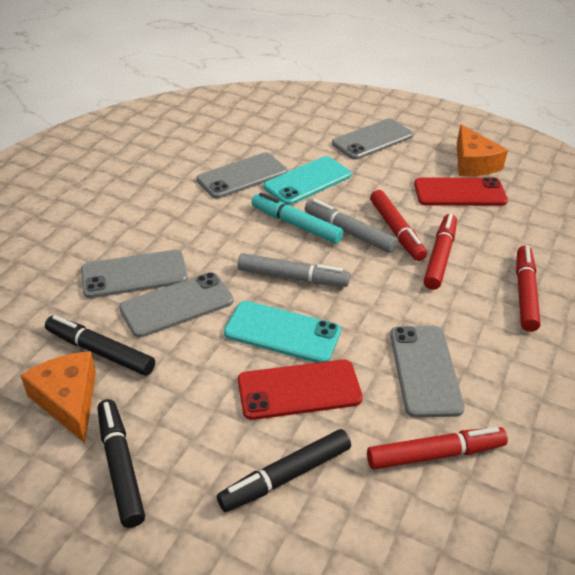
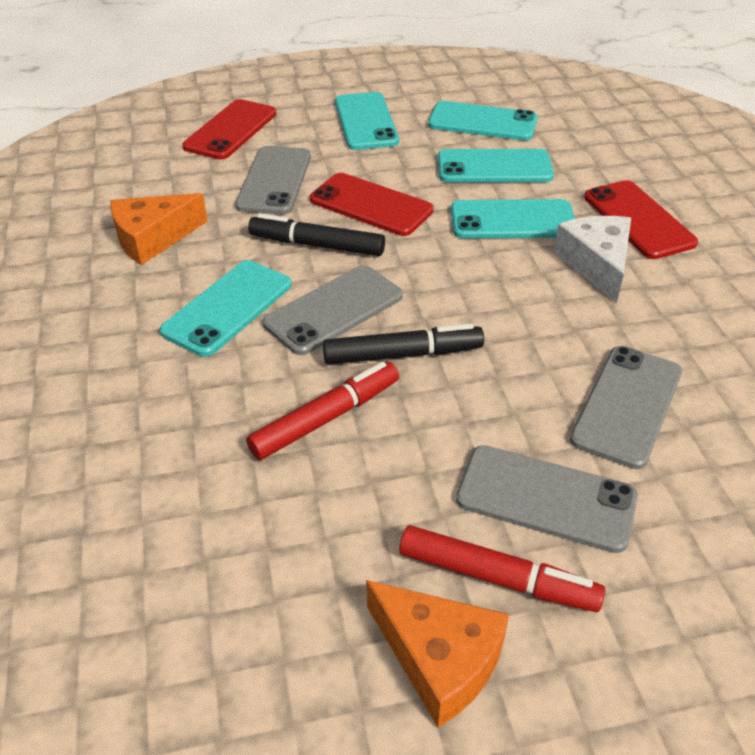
black marker: 3 -> 2
grey marker: 2 -> 0
grey phone: 5 -> 4
red marker: 4 -> 2
red phone: 2 -> 3
turquoise marker: 1 -> 0
turquoise phone: 2 -> 5
white cheese: 0 -> 1

